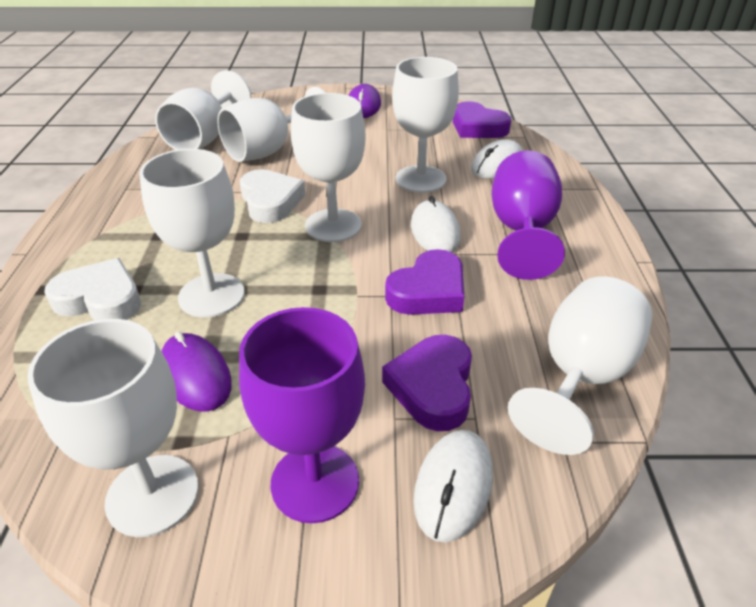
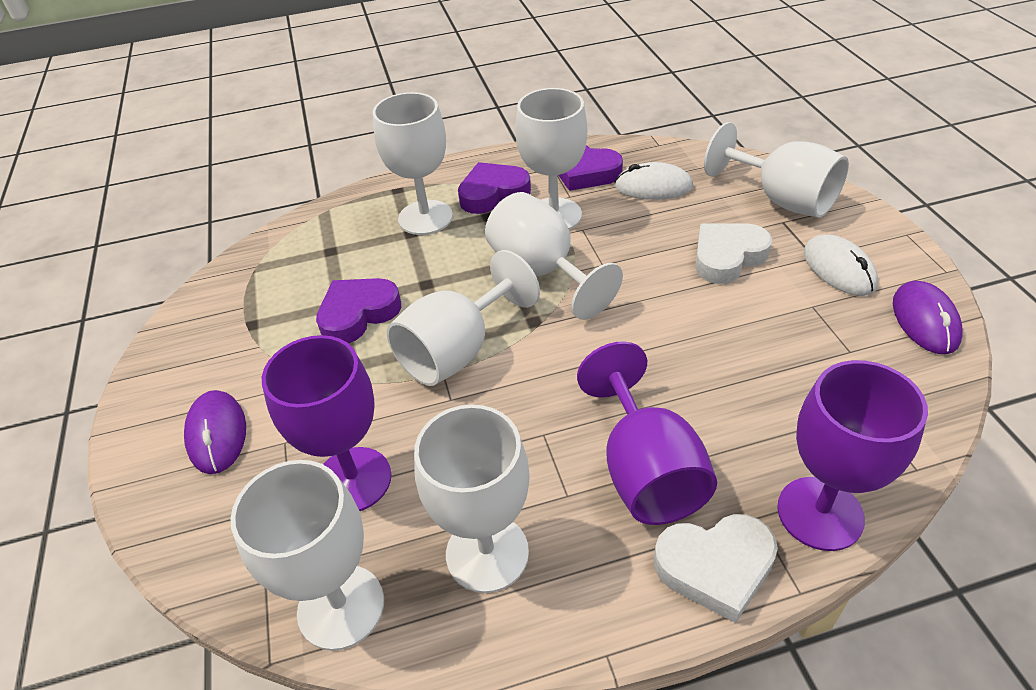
purple goblet: 2 -> 3
white mouse: 3 -> 2

